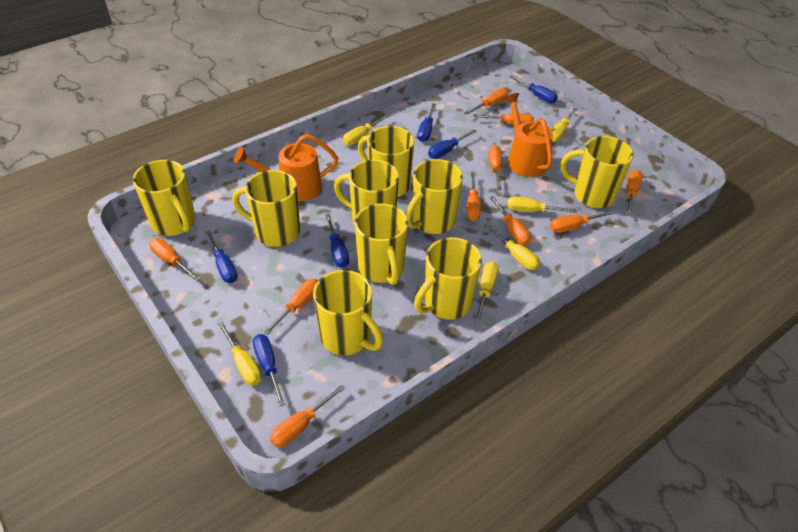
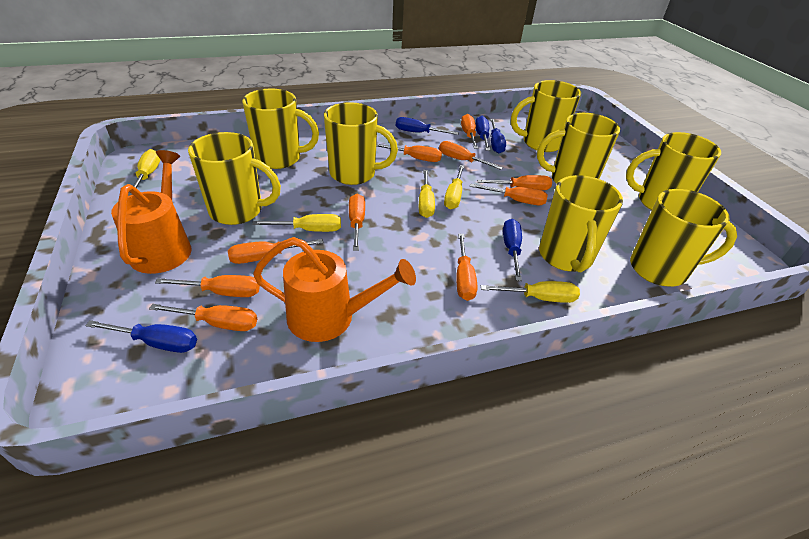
blue screwdriver: 6 -> 5
yellow mug: 9 -> 8
yellow screwdriver: 6 -> 5

